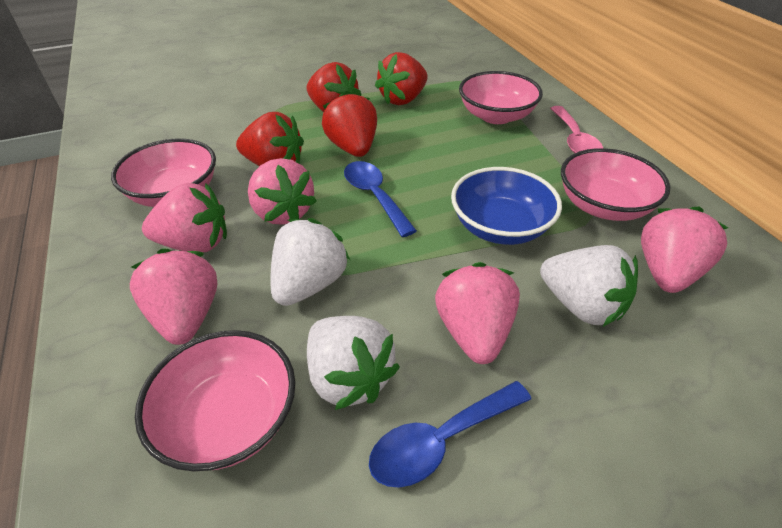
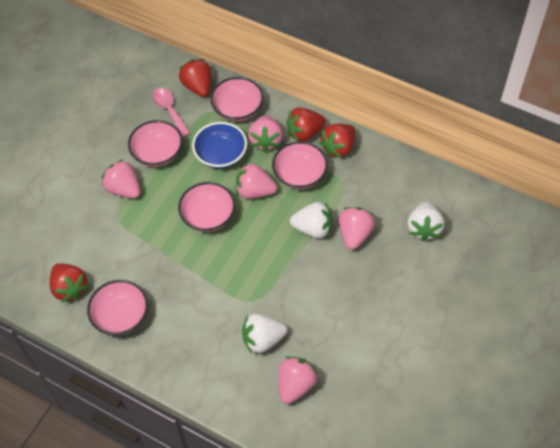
blue spoon: 2 -> 0
pink bowl: 4 -> 5

